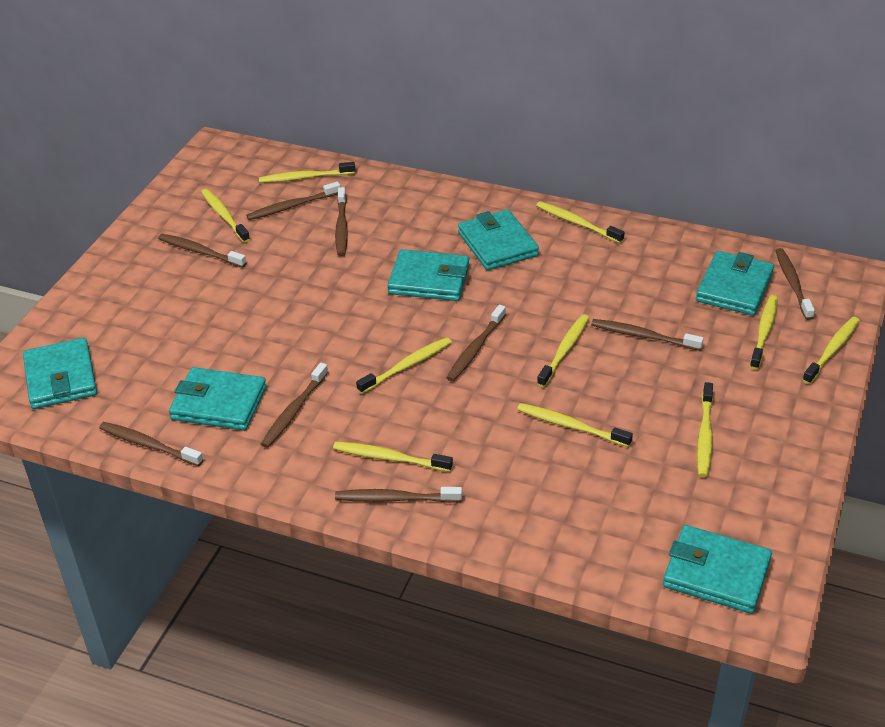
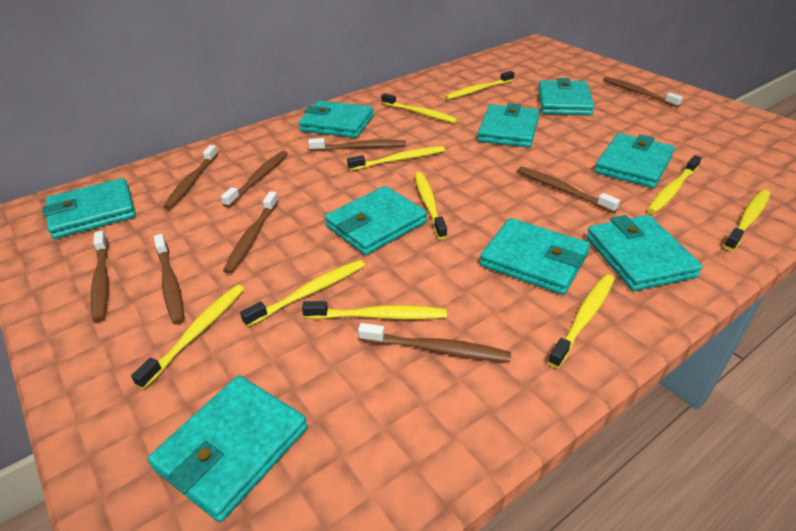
turquoise wallet: 6 -> 9

